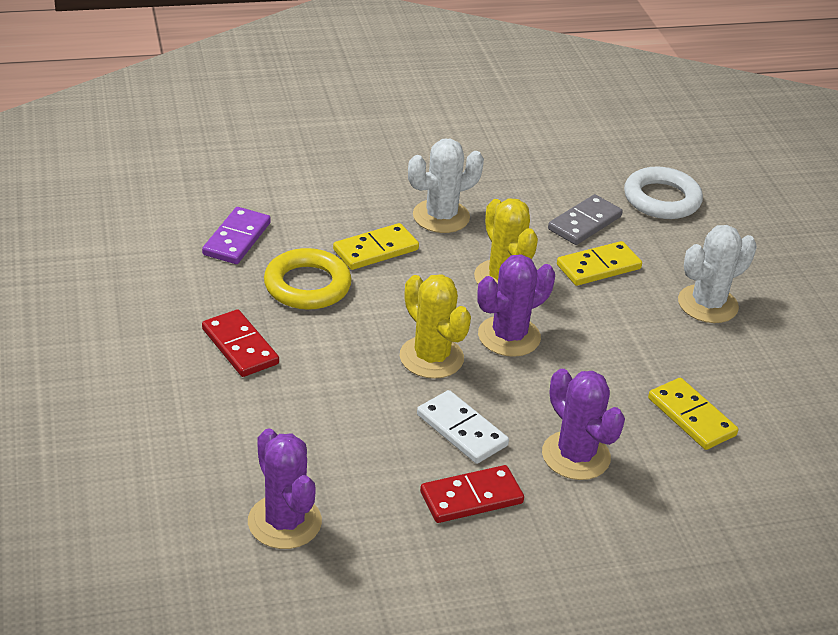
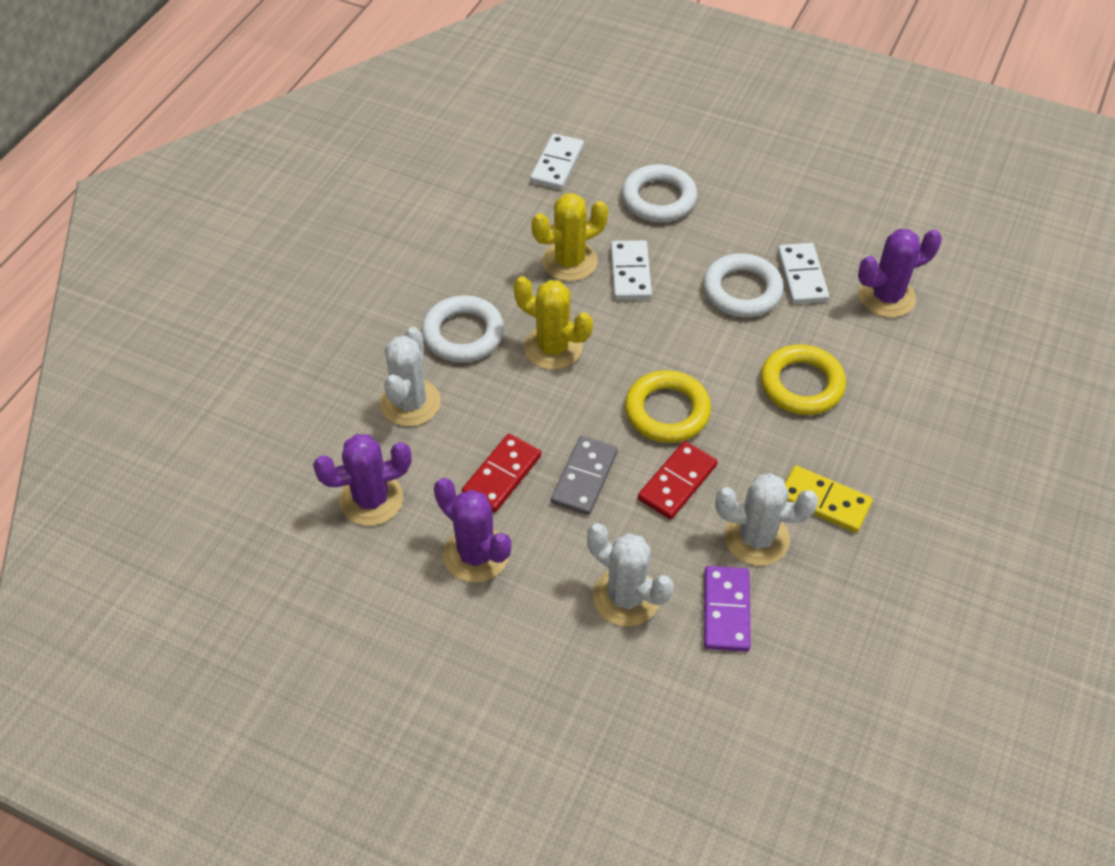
white cactus: 2 -> 3
white domino: 1 -> 3
white ring: 1 -> 3
yellow domino: 3 -> 1
yellow ring: 1 -> 2

